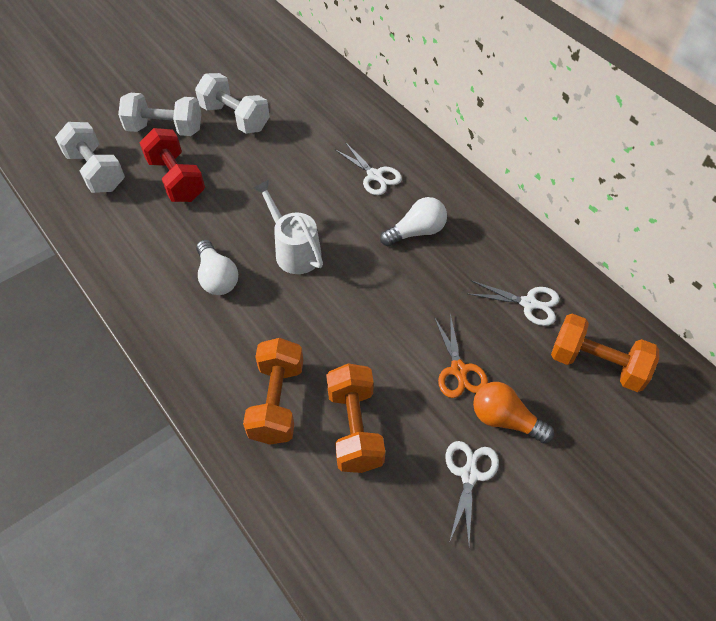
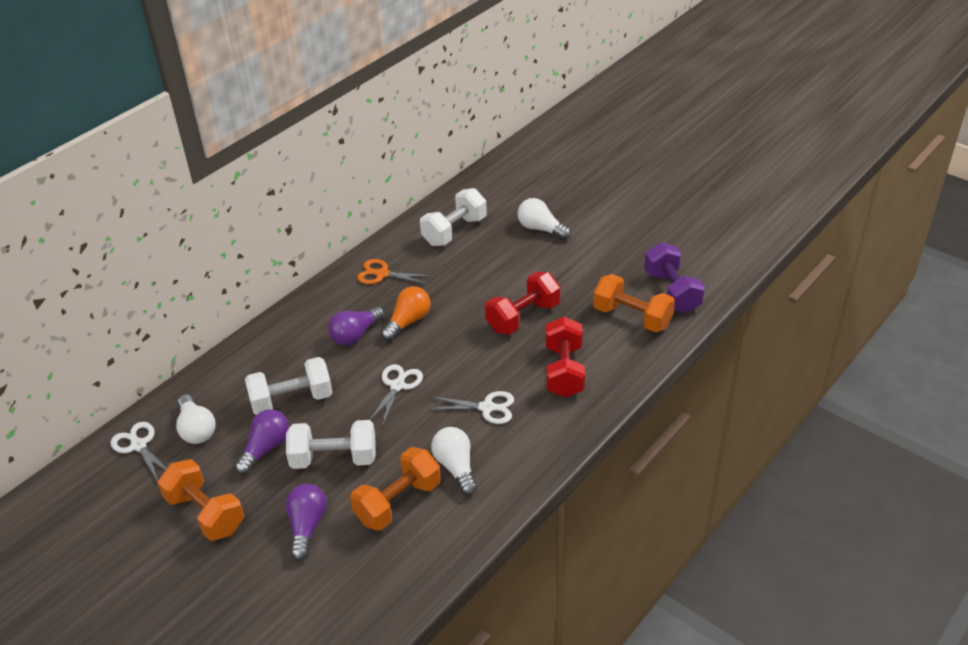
purple dumbbell: 0 -> 1
purple light bulb: 0 -> 3
red dumbbell: 1 -> 2
white light bulb: 2 -> 3
white watering can: 1 -> 0

